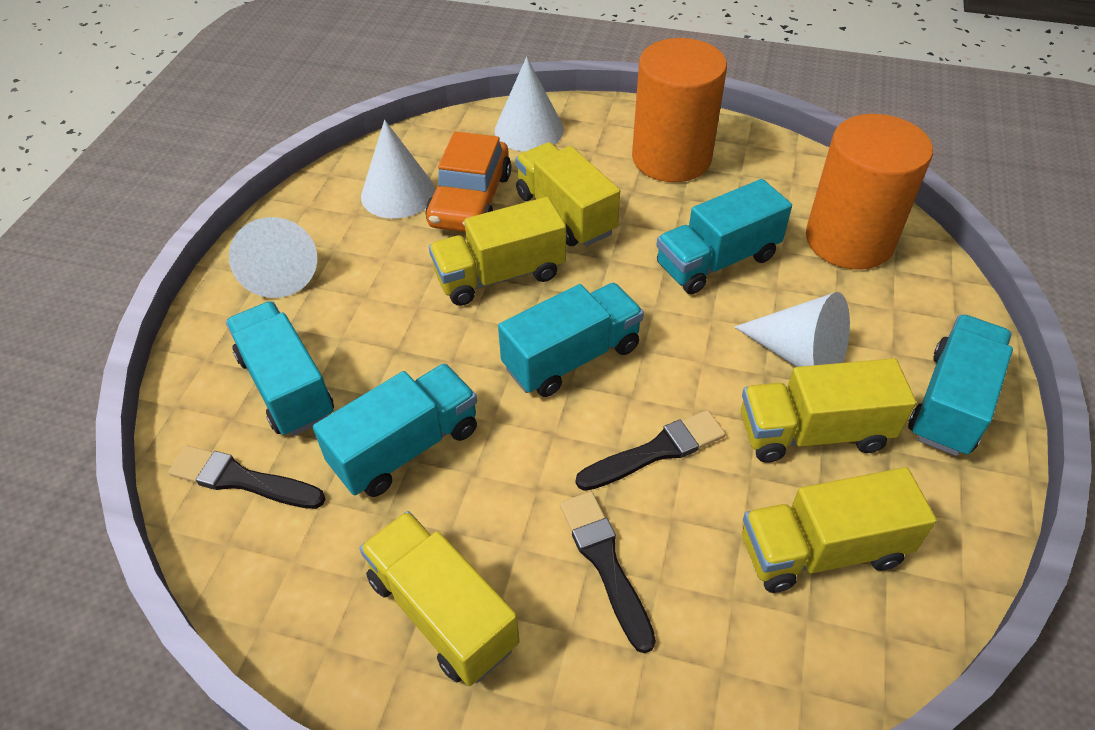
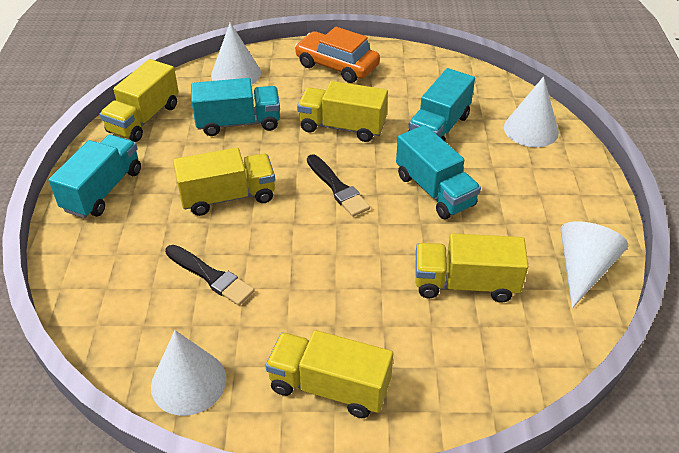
black brush: 3 -> 2
orange cylinder: 2 -> 0
turquoise truck: 5 -> 4

